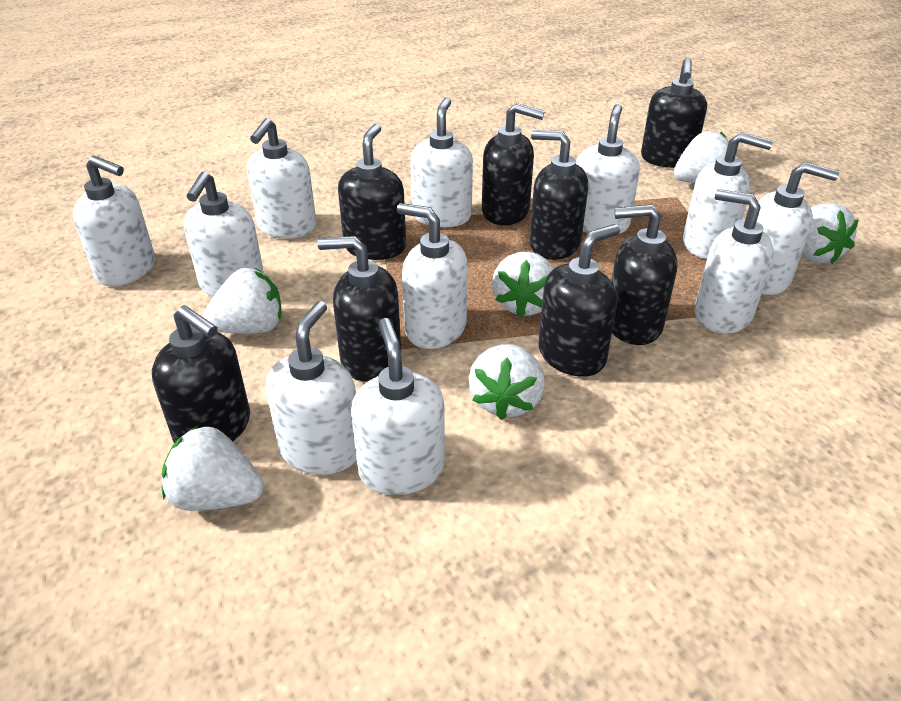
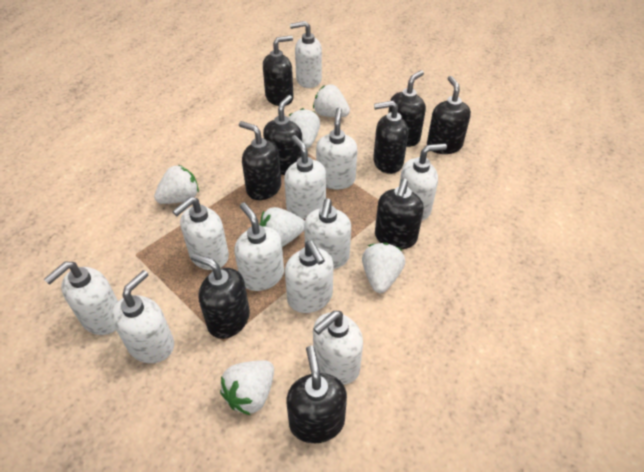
black soap dispenser: 8 -> 9

